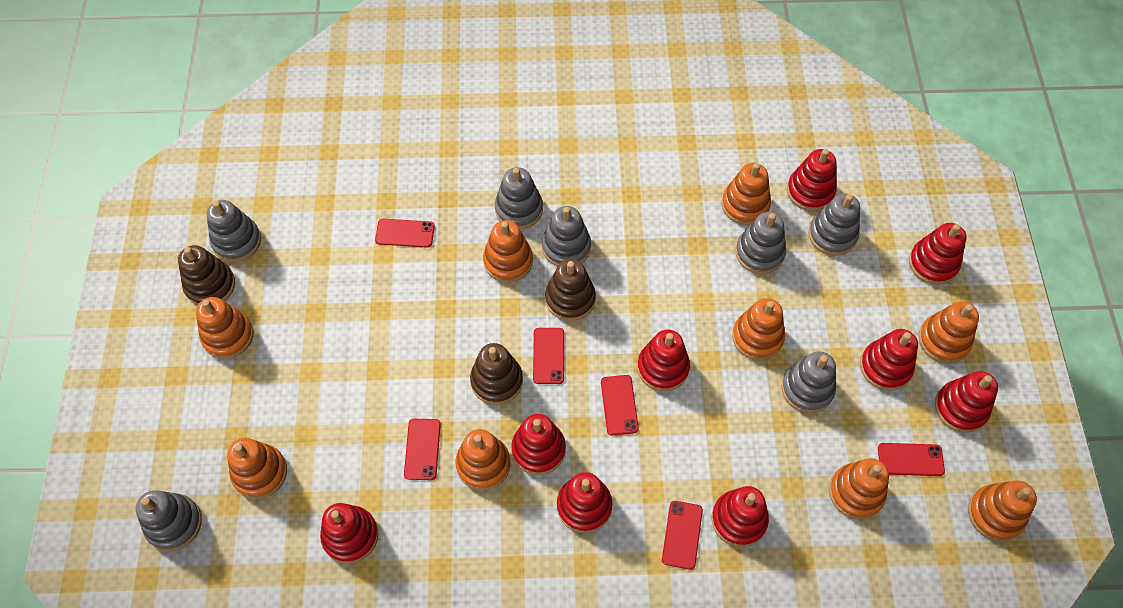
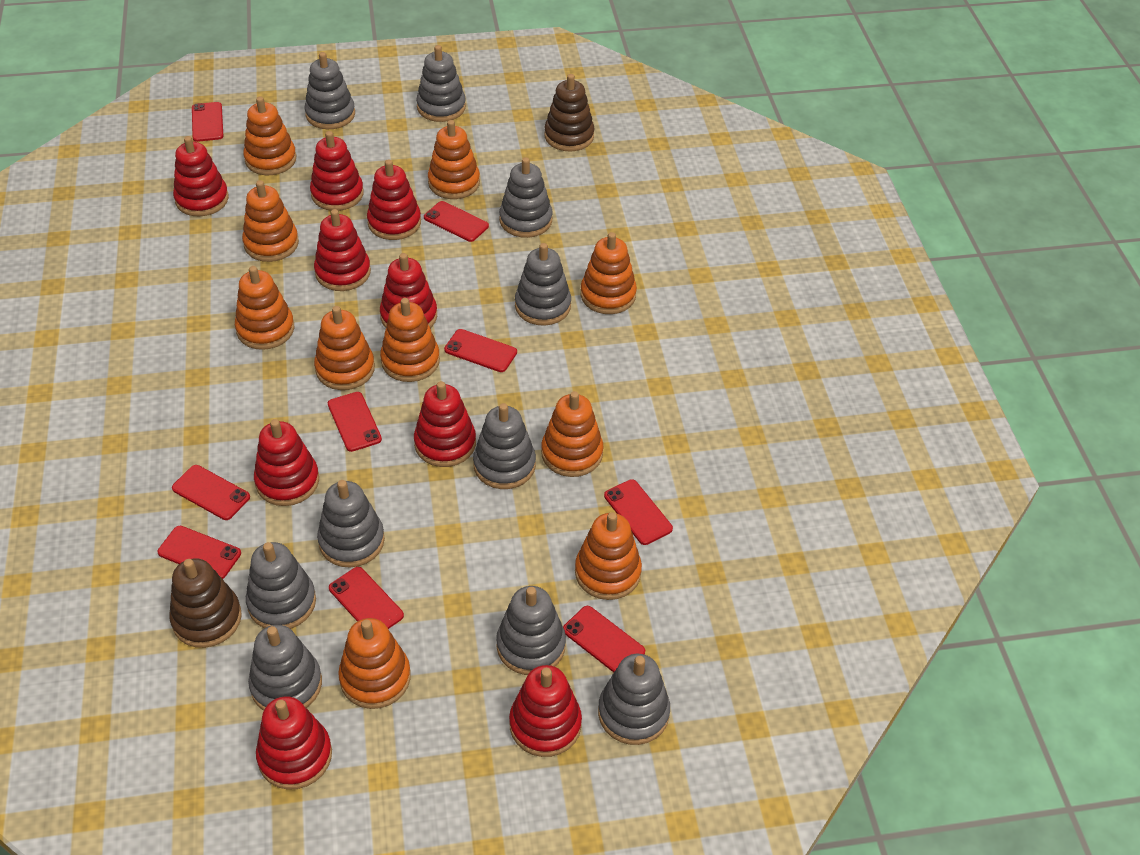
brown stacking toy: 3 -> 2
grey stacking toy: 7 -> 10
orange stacking toy: 9 -> 10
red phone: 6 -> 9

